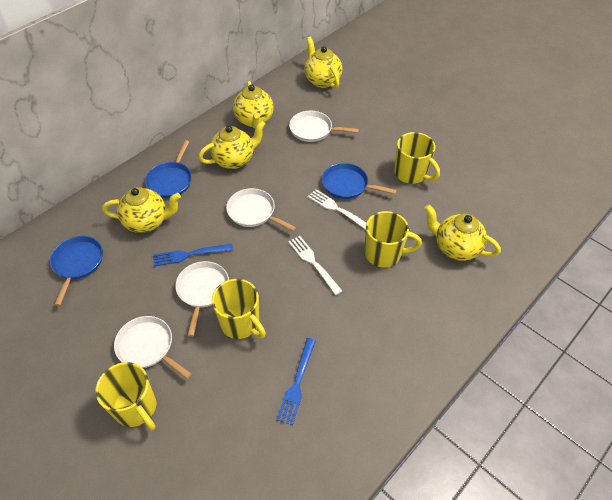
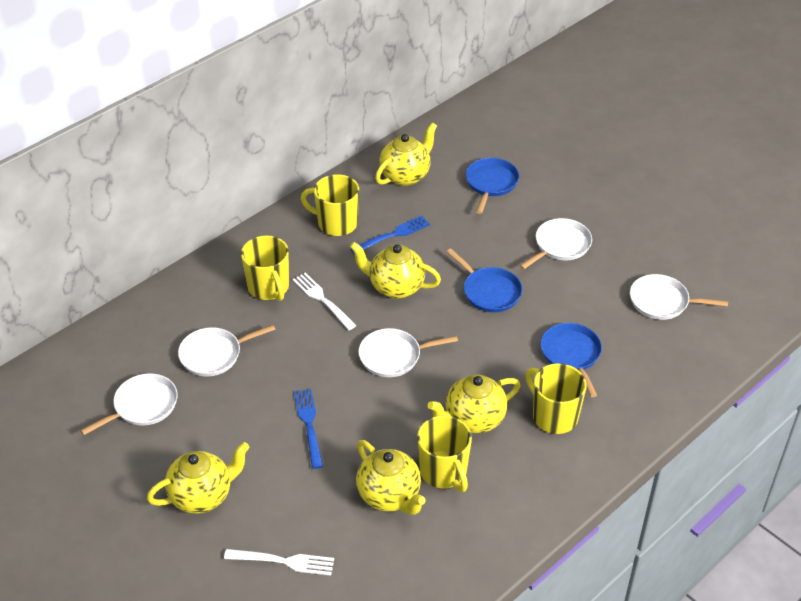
white pan: 4 -> 5

